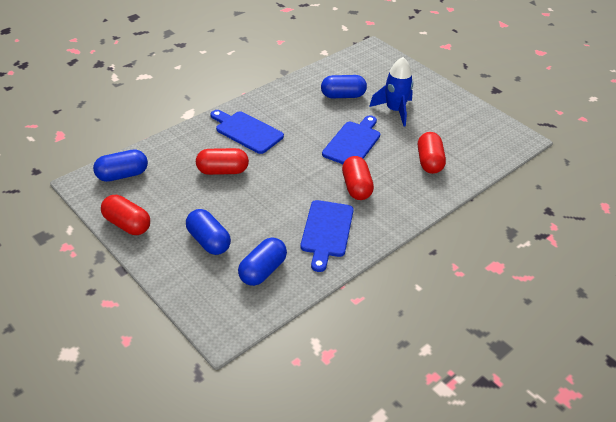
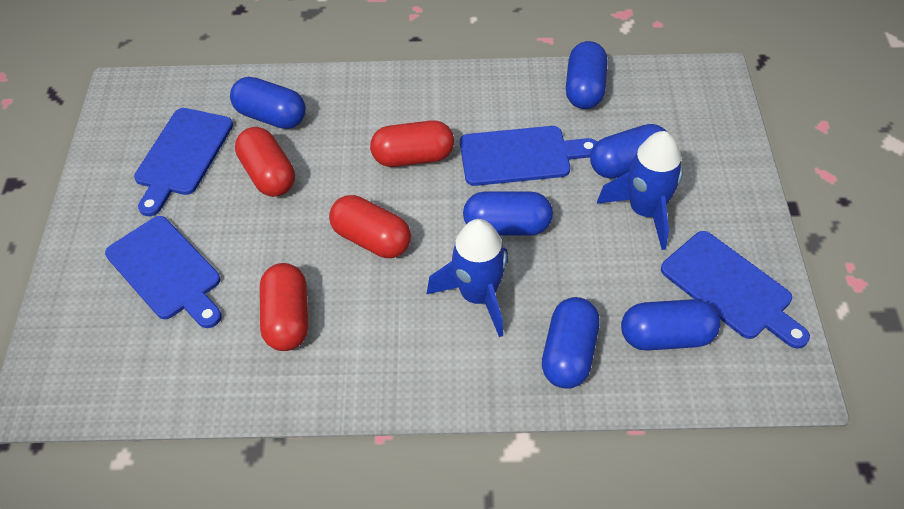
blue capsule: 4 -> 6
blue cutting board: 3 -> 4
blue rocket: 1 -> 2

